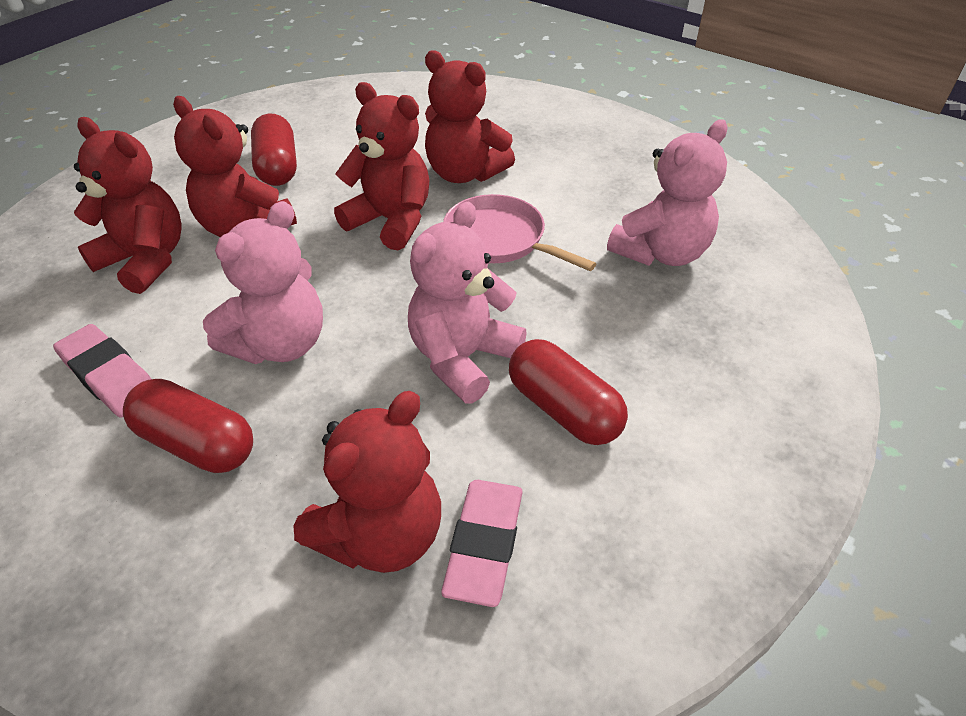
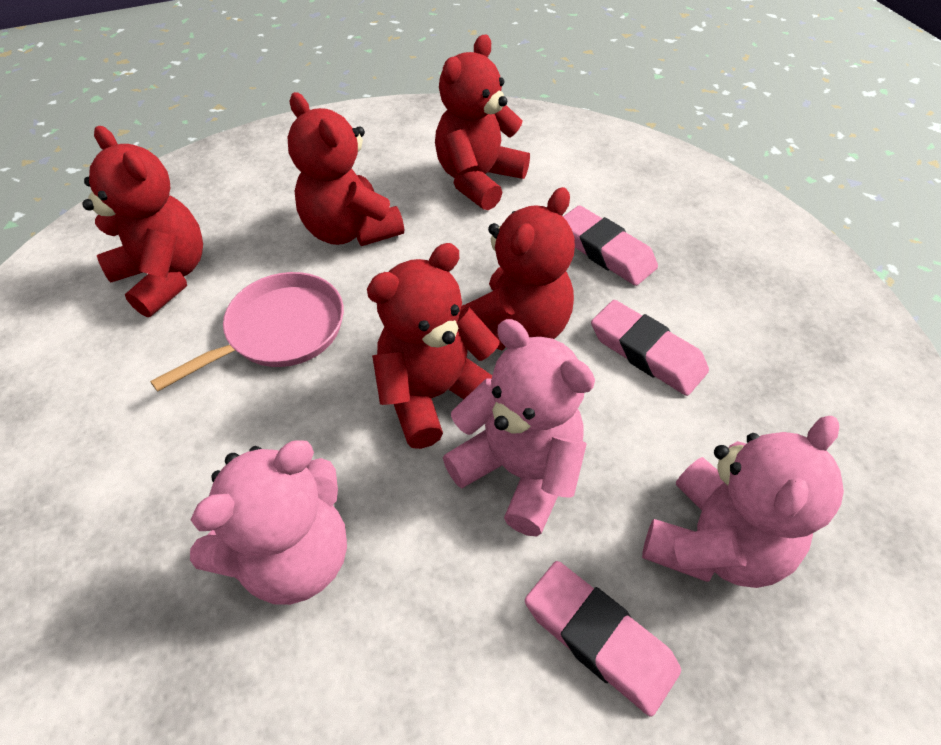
pink eraser: 2 -> 3
red capsule: 3 -> 0

